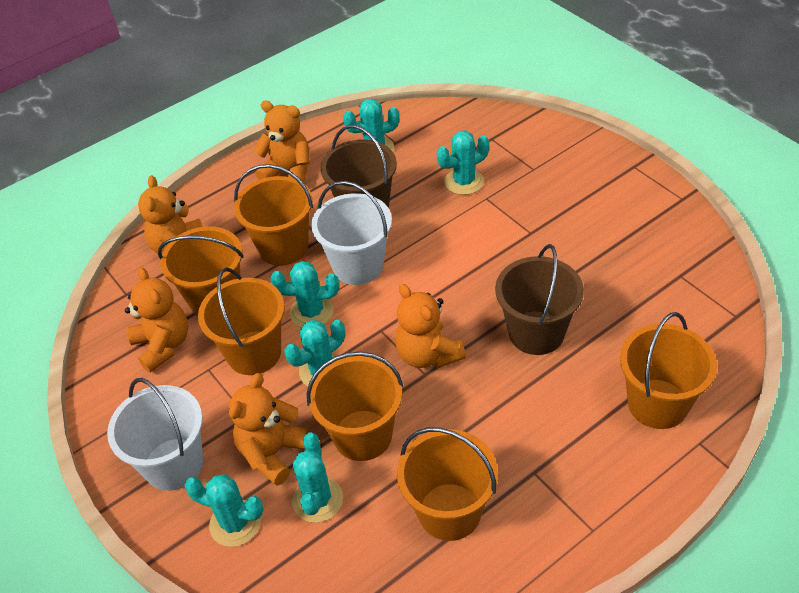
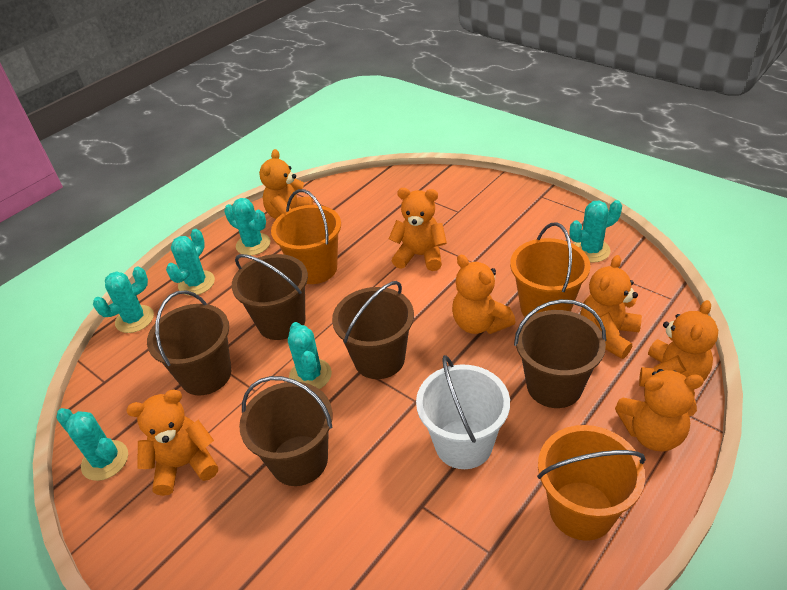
brown bucket: 2 -> 5
orange bucket: 6 -> 3
orange teddy bear: 5 -> 7
white bucket: 2 -> 1

